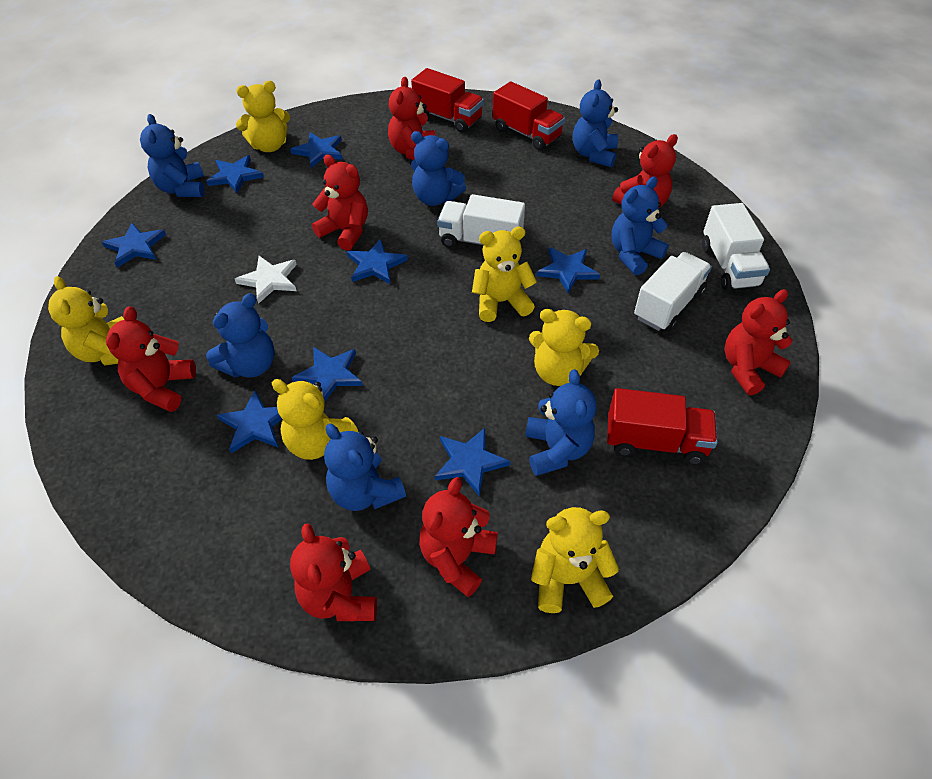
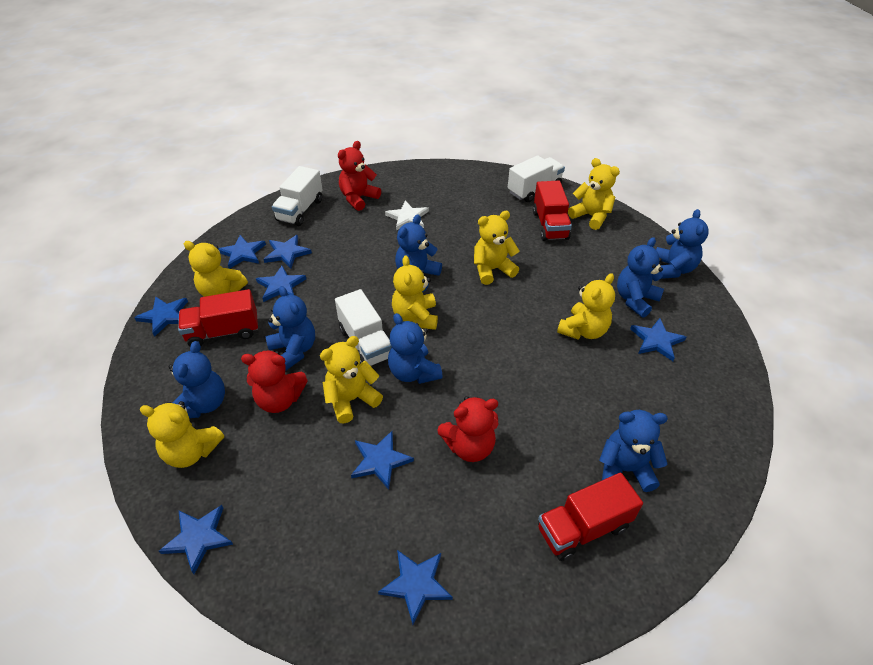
red teddy bear: 7 -> 3
yellow teddy bear: 6 -> 7

